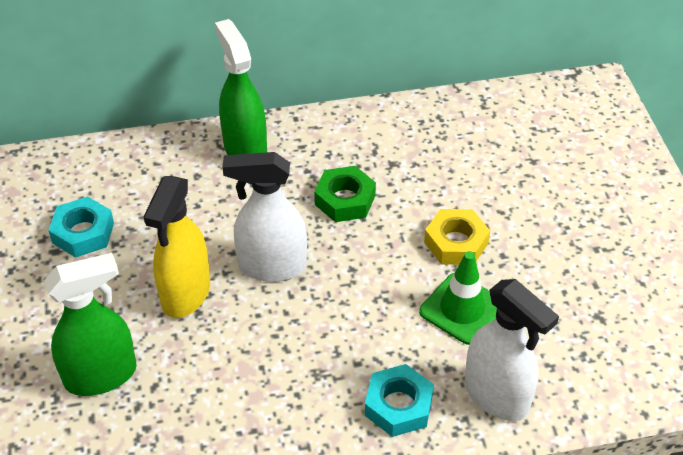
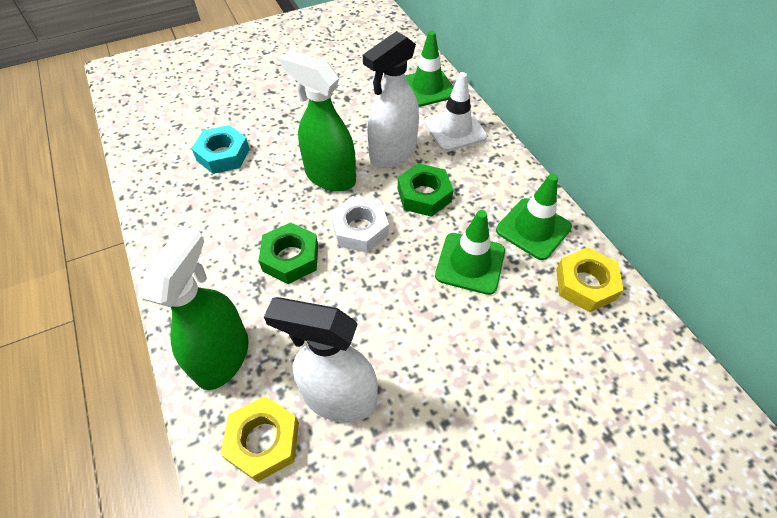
green nut: 1 -> 2
green traffic cone: 1 -> 3
turquoise nut: 2 -> 1
white nut: 0 -> 1
white traffic cone: 0 -> 1
yellow nut: 1 -> 2
yellow spray bottle: 1 -> 0

